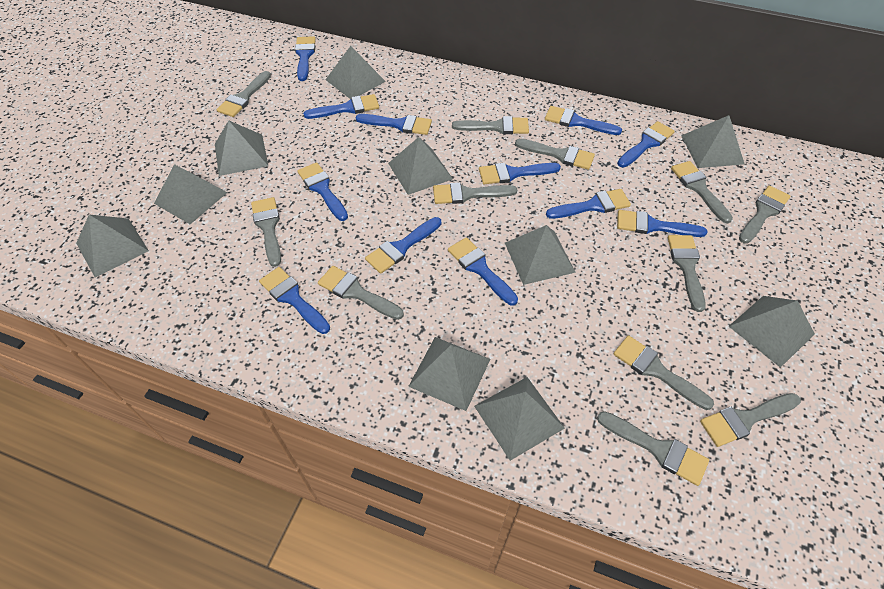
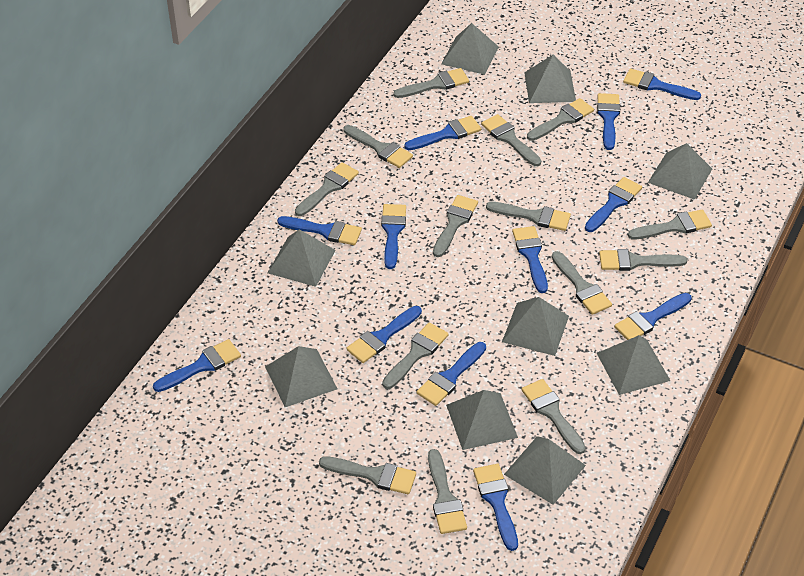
grey brush: 12 -> 14
grey pyramid: 10 -> 9

